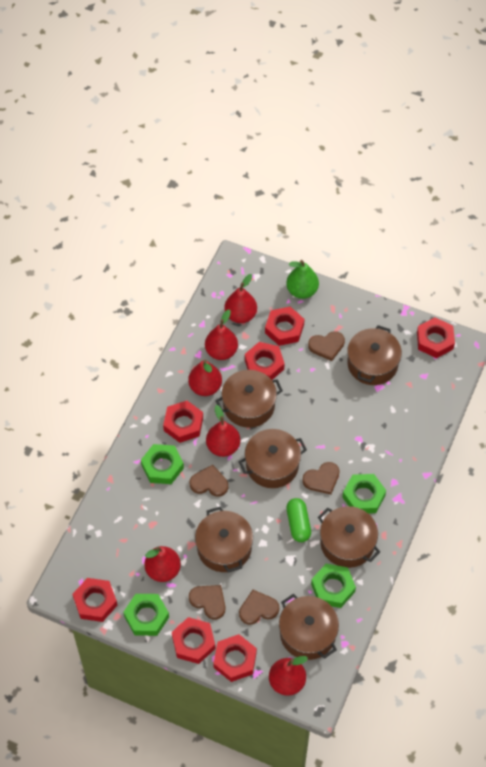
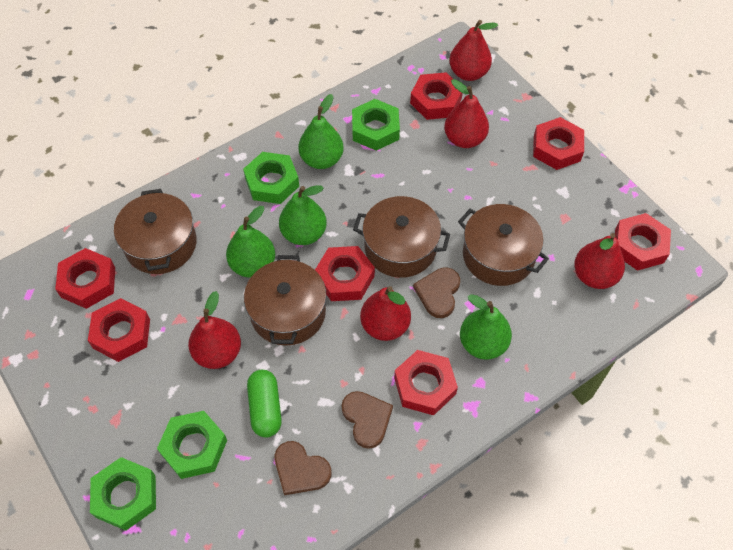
brown heart: 5 -> 3
brown pot: 6 -> 4
green pear: 1 -> 4
red pear: 6 -> 5

